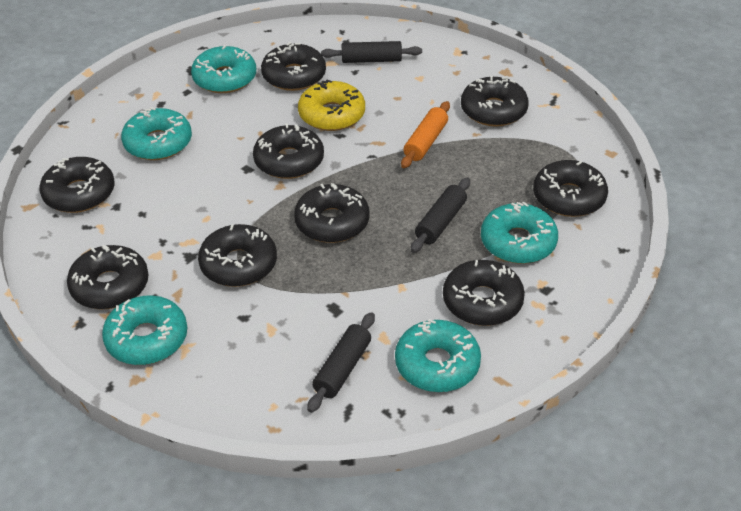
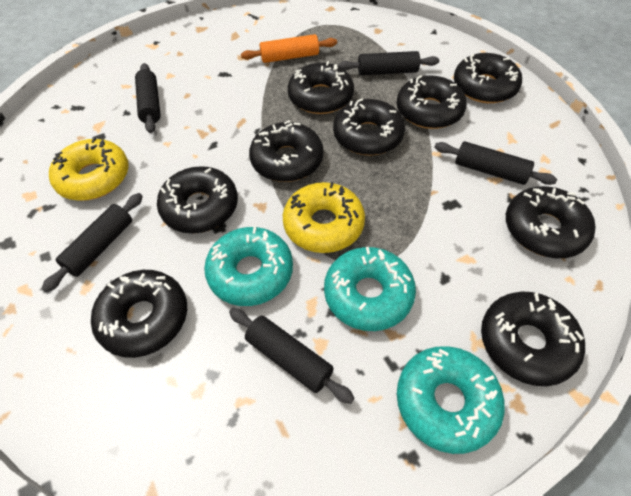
black rolling pin: 3 -> 5
turquoise donut: 5 -> 3
yellow donut: 1 -> 2

